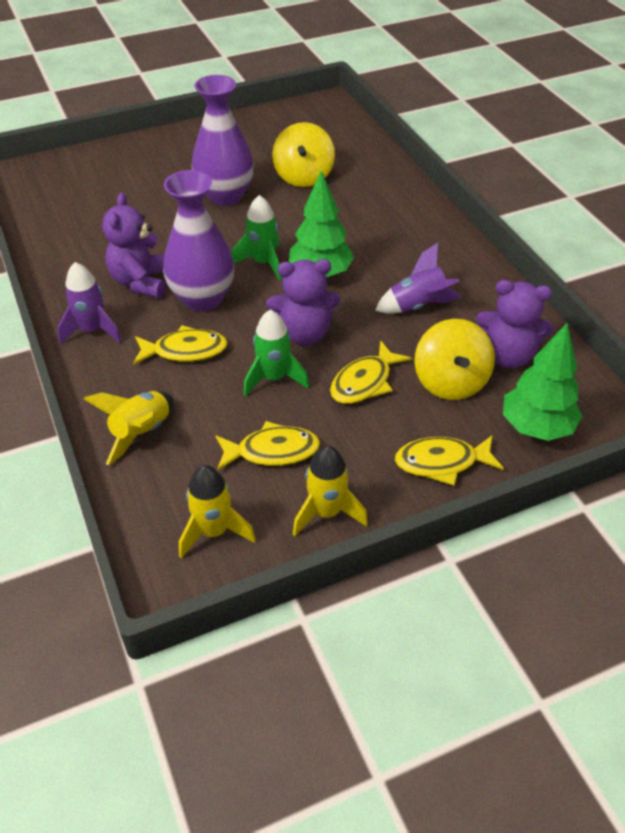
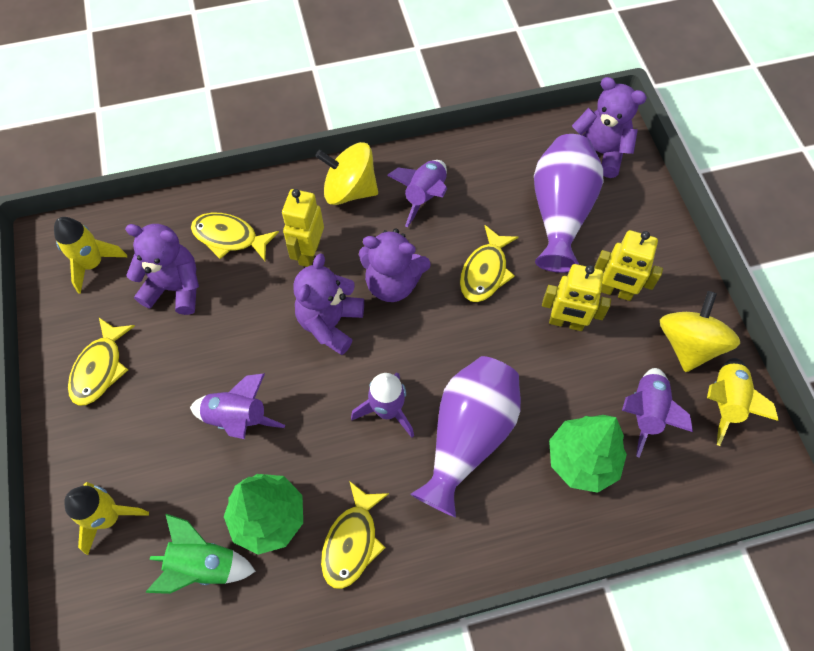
green rocket: 2 -> 1
purple rocket: 2 -> 4
purple teddy bear: 3 -> 4
yellow robot: 0 -> 3

